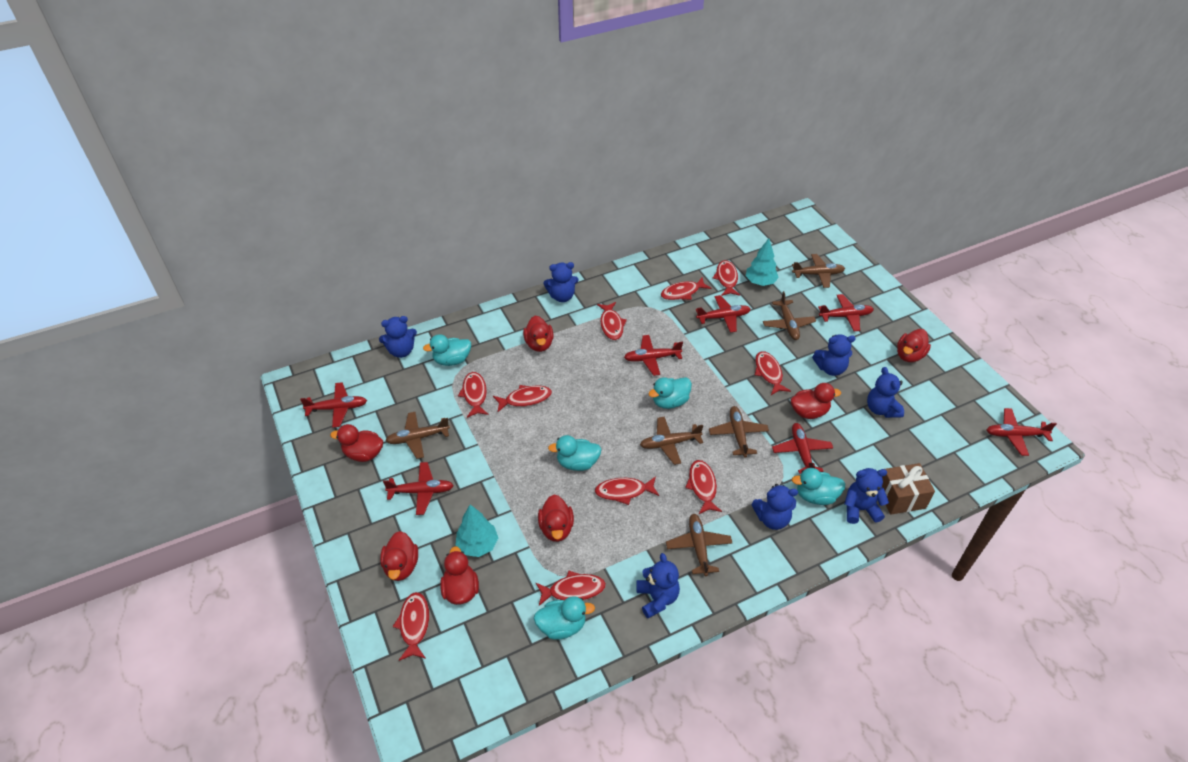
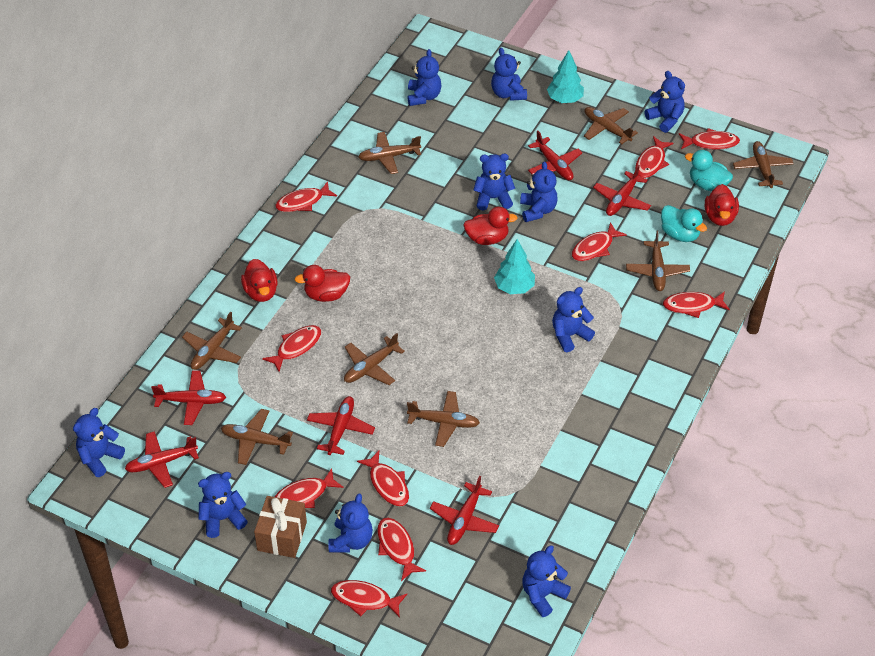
blue teddy bear: 7 -> 10
brown plane: 6 -> 8
red duck: 7 -> 4
red plane: 7 -> 6
turquoise duck: 5 -> 2

